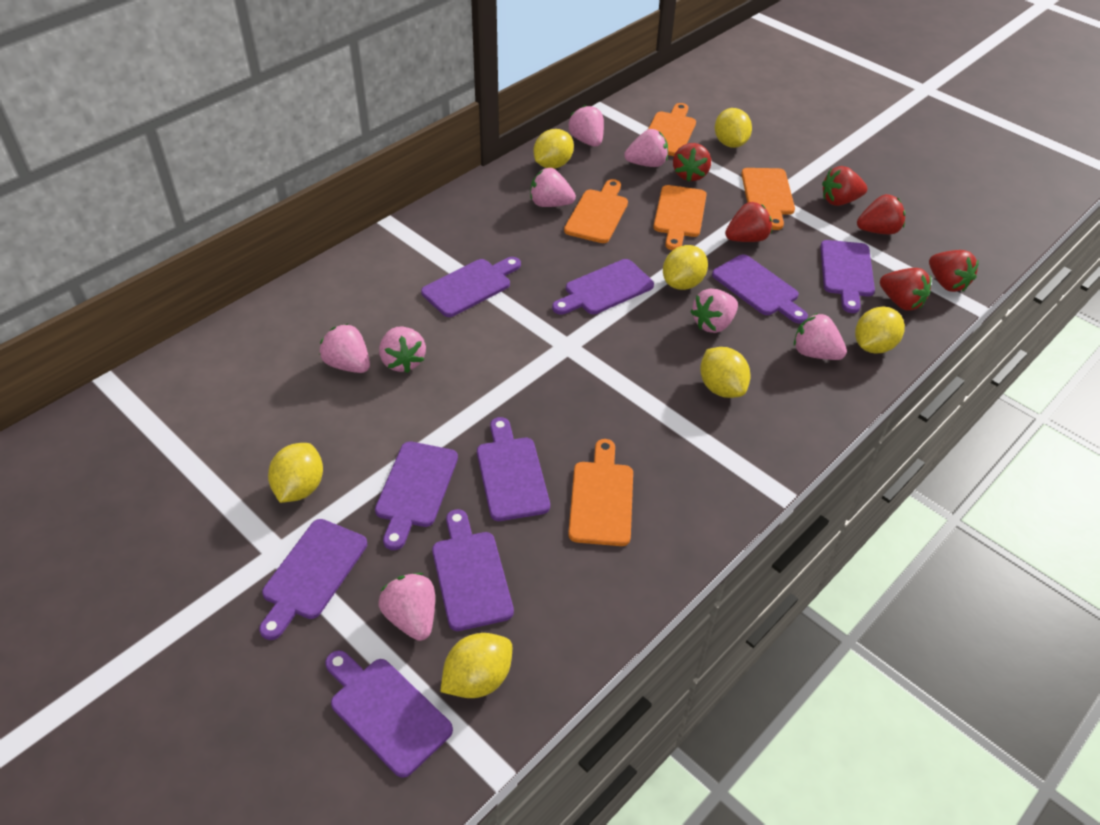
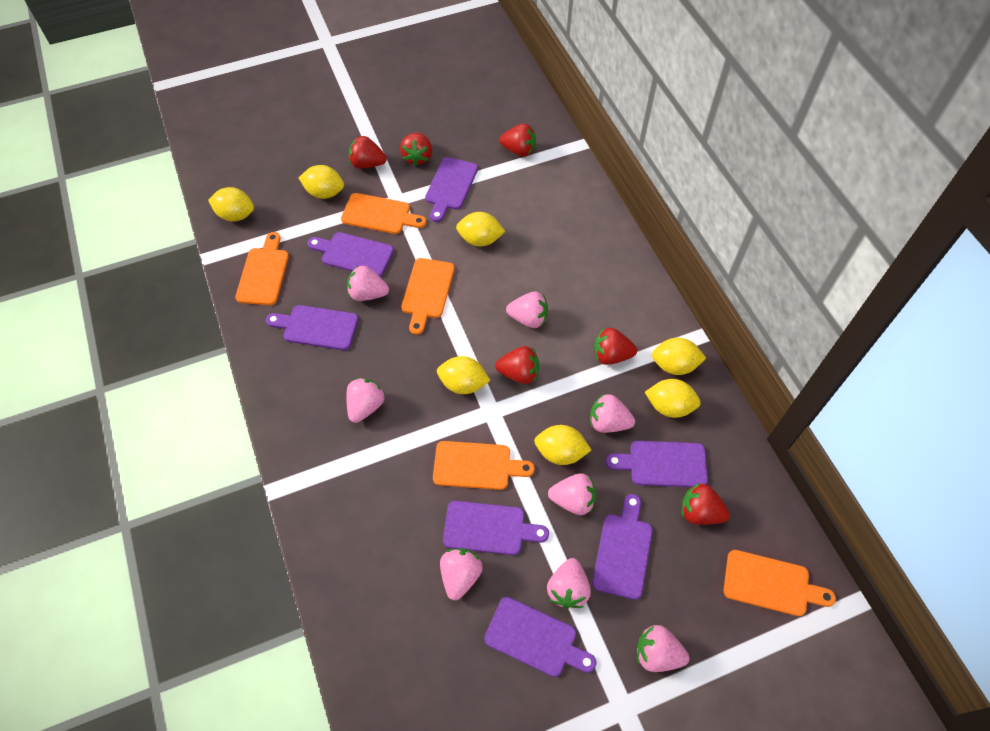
purple cutting board: 9 -> 7

